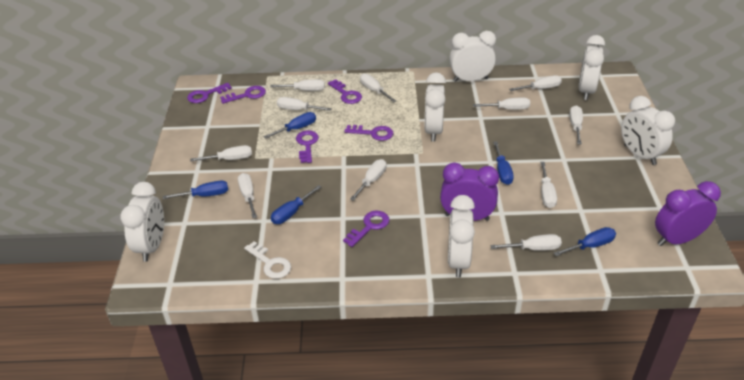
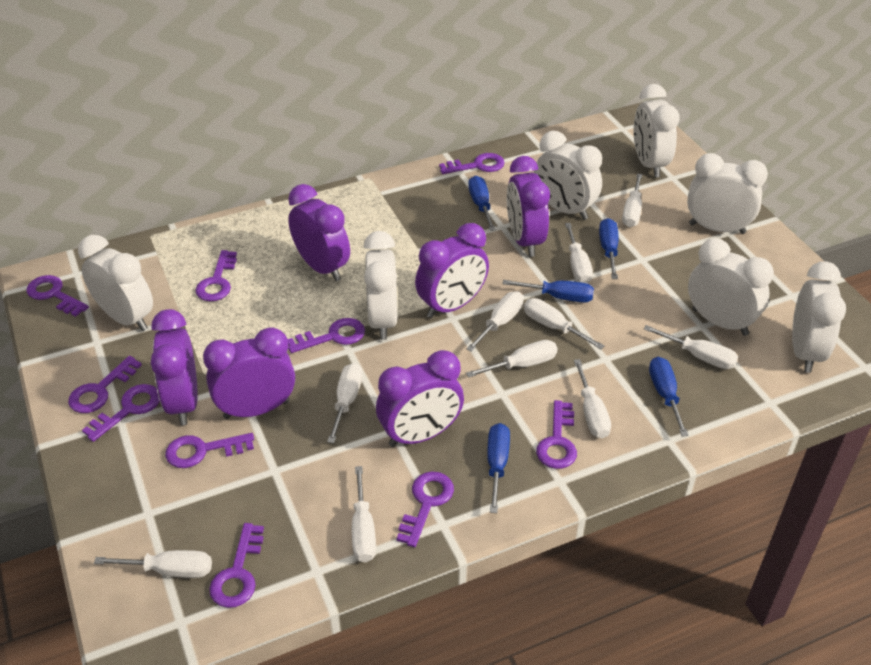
purple clock: 2 -> 6
purple key: 6 -> 10
white clock: 6 -> 7
white key: 1 -> 0
white screwdriver: 11 -> 10

